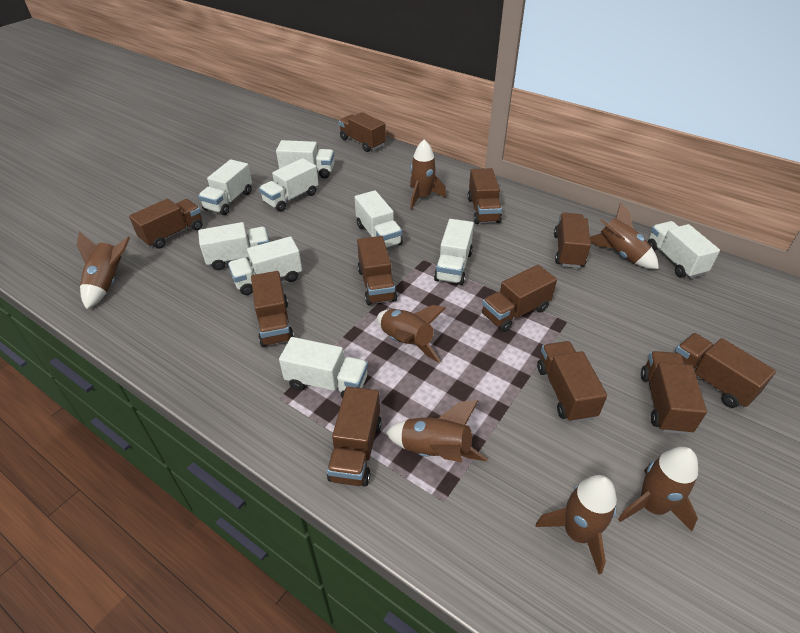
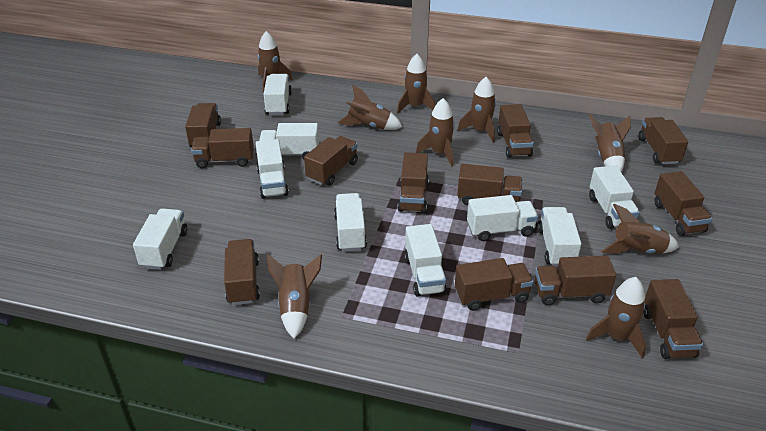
brown rocket: 7 -> 9
brown truck: 11 -> 12

